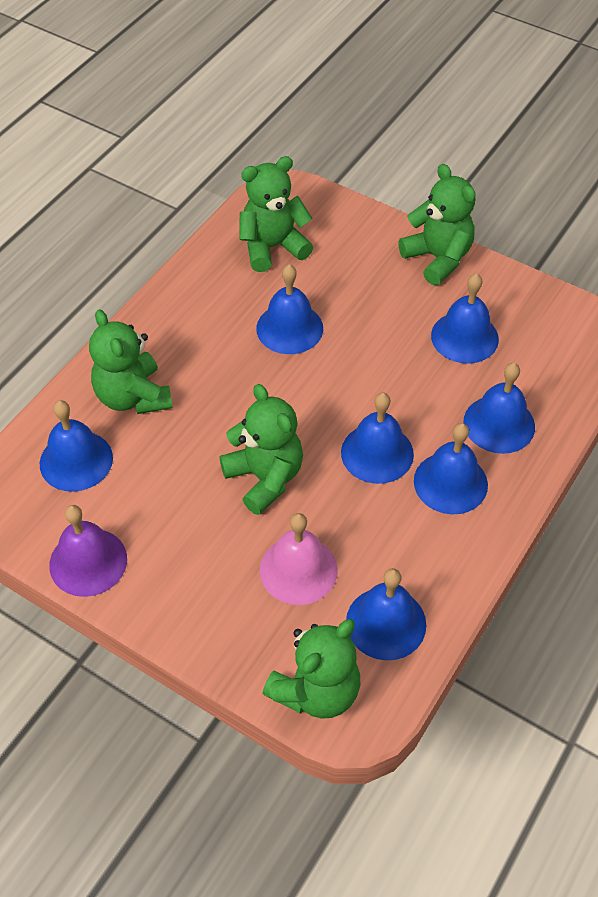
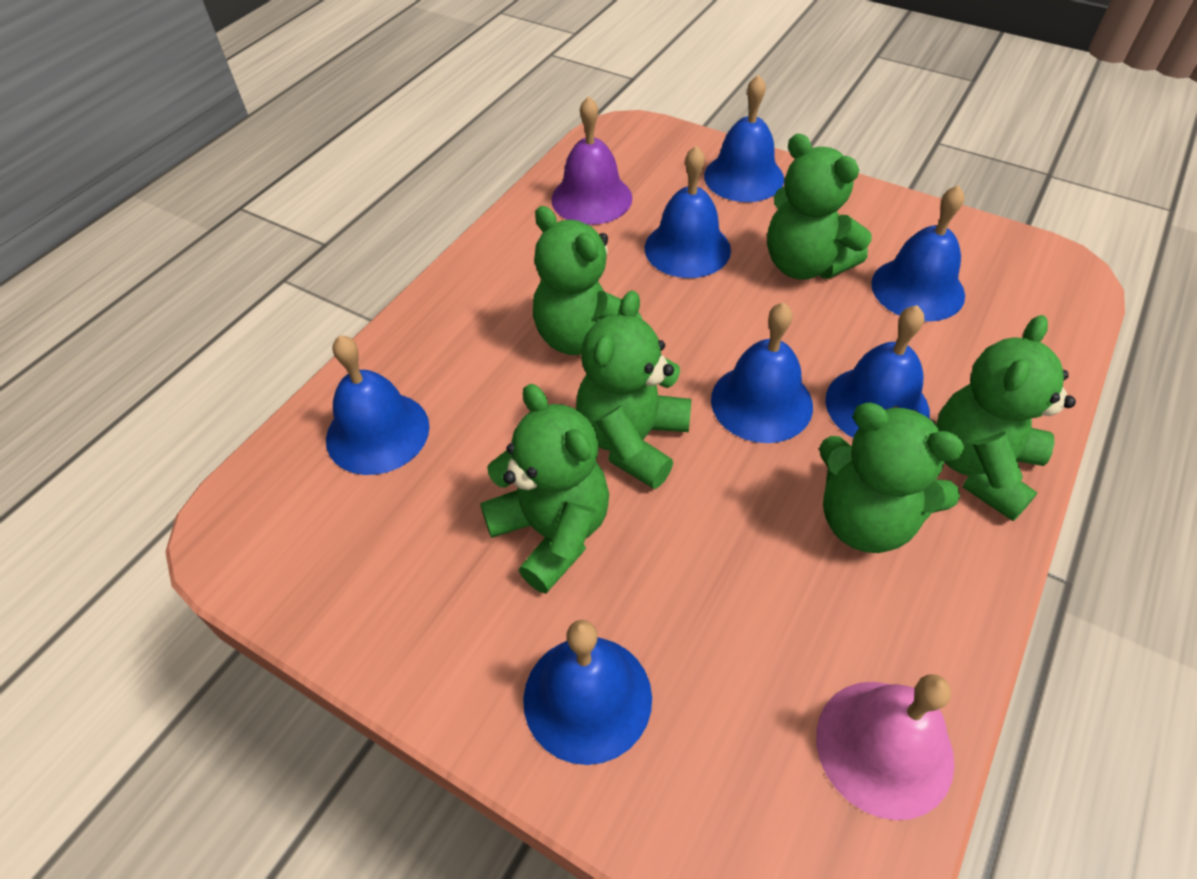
green teddy bear: 5 -> 6

